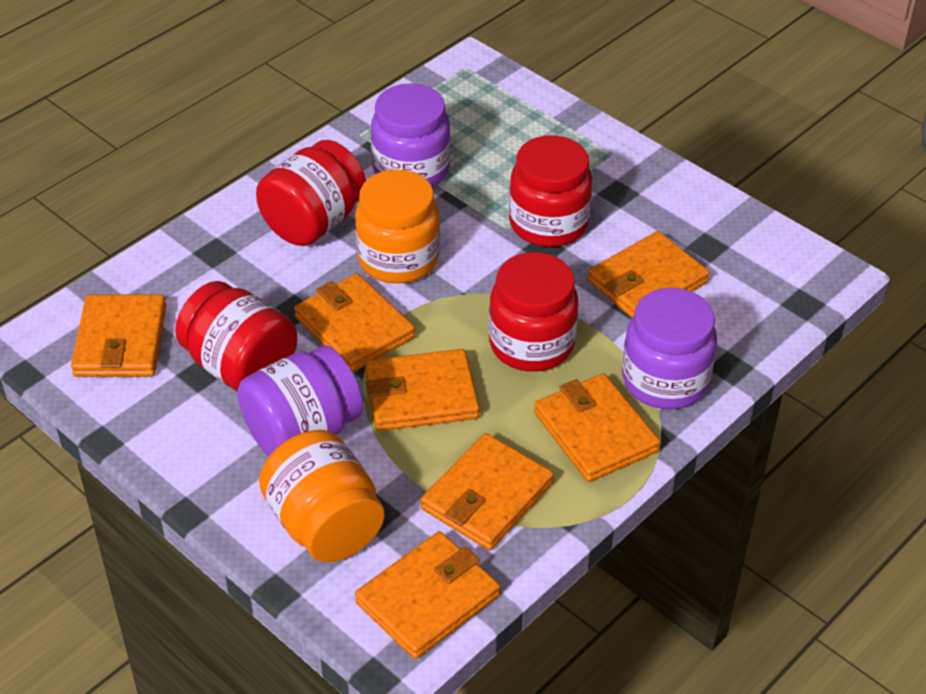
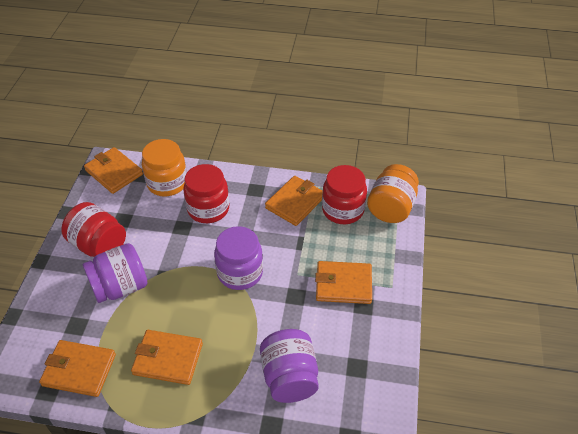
orange wallet: 7 -> 5
red jar: 4 -> 3

